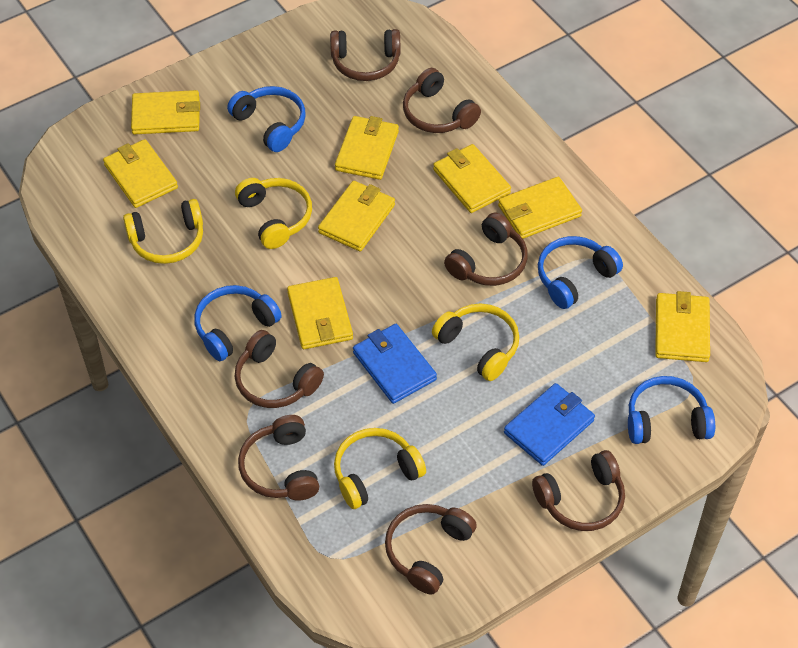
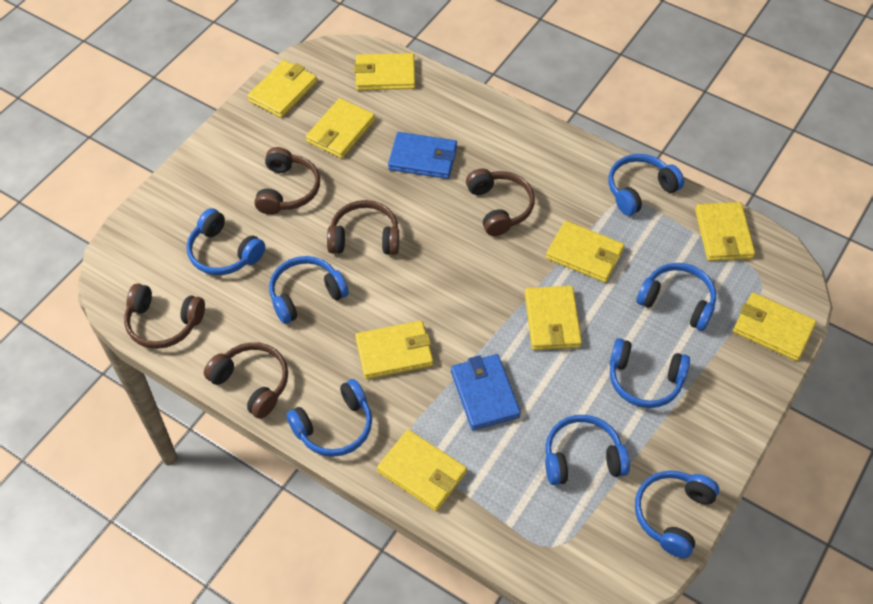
blue headphones: 4 -> 8
brown headphones: 7 -> 5
yellow headphones: 4 -> 0
yellow wallet: 8 -> 9

